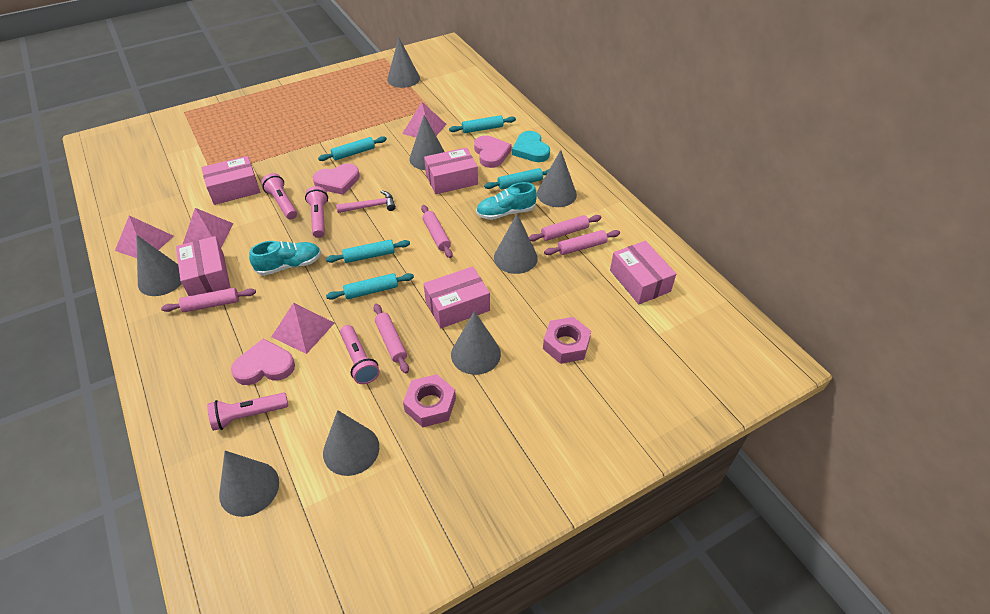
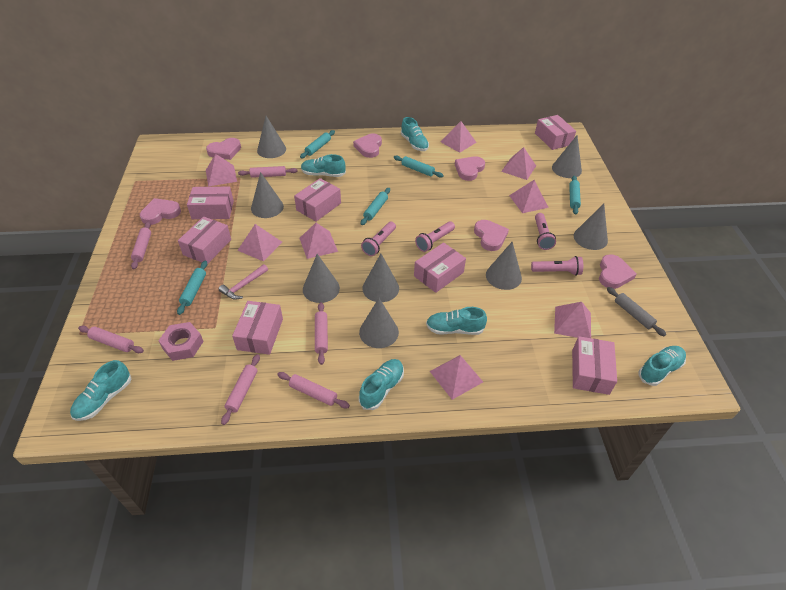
grey rolling pin: 0 -> 1
pink box: 5 -> 7
pink heart: 3 -> 6
pink nut: 2 -> 1
pink pyramid: 4 -> 8
pink rolling pin: 5 -> 6
turquoise heart: 1 -> 0
turquoise shoe: 2 -> 6

